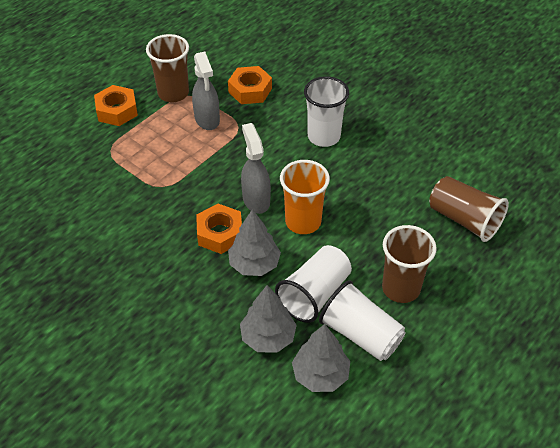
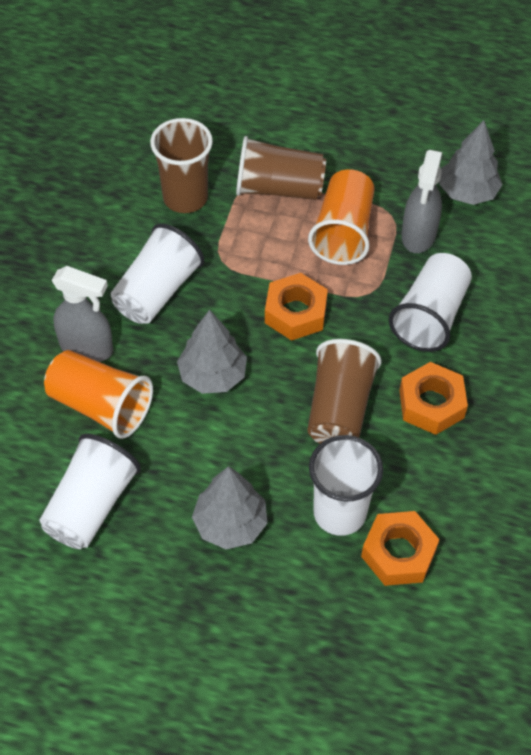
orange cup: 1 -> 2
white cup: 3 -> 4

